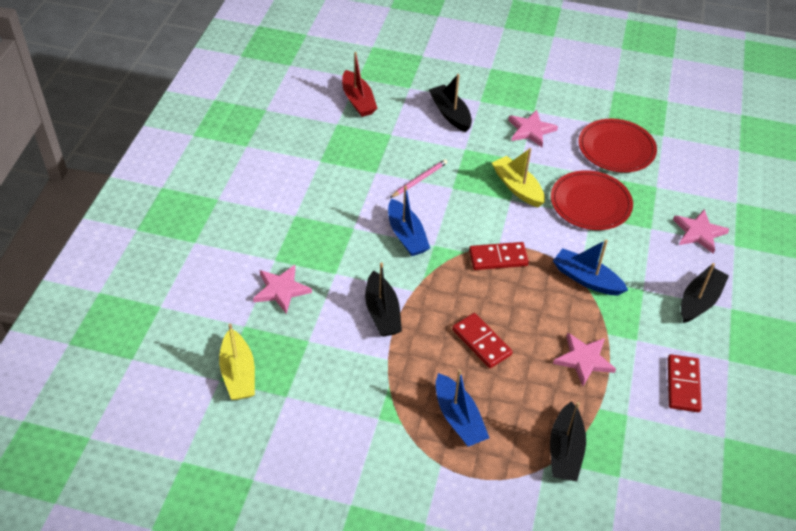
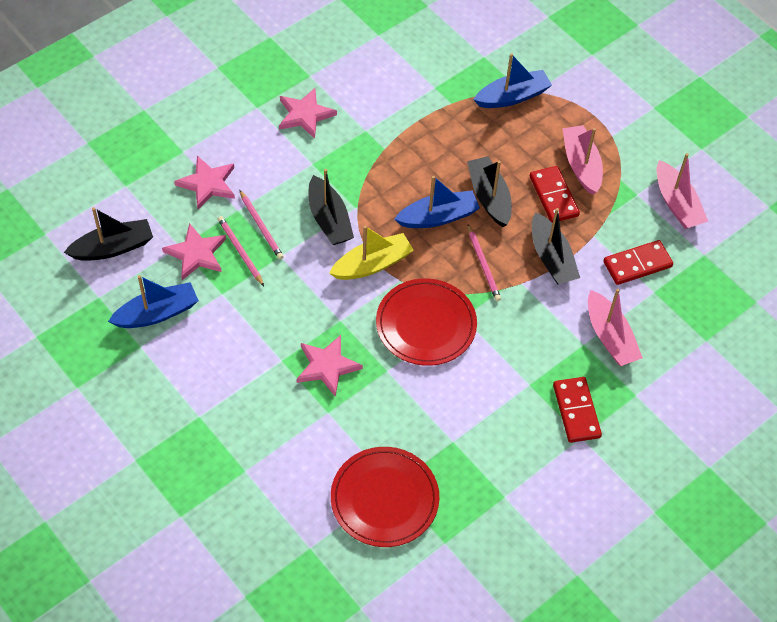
pink boat: 0 -> 3
pink pencil: 1 -> 3
red boat: 1 -> 0
yellow boat: 2 -> 1

